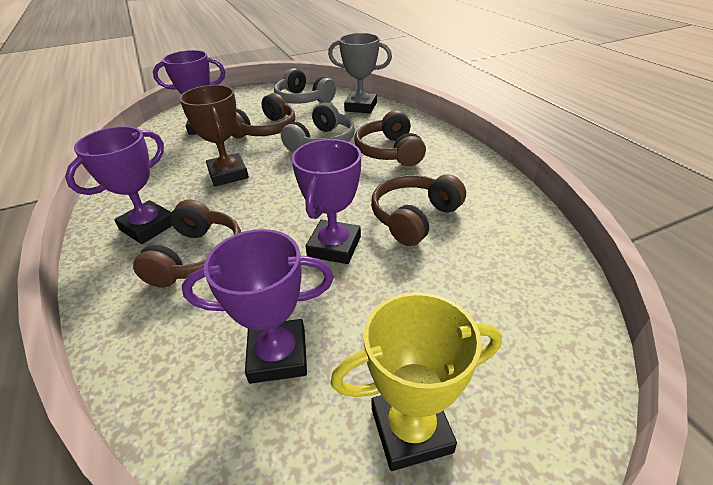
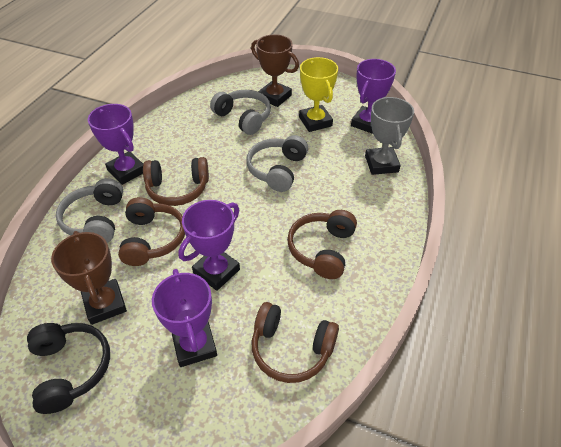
black headphones: 0 -> 1
brown trophy: 1 -> 2
grey headphones: 2 -> 3

